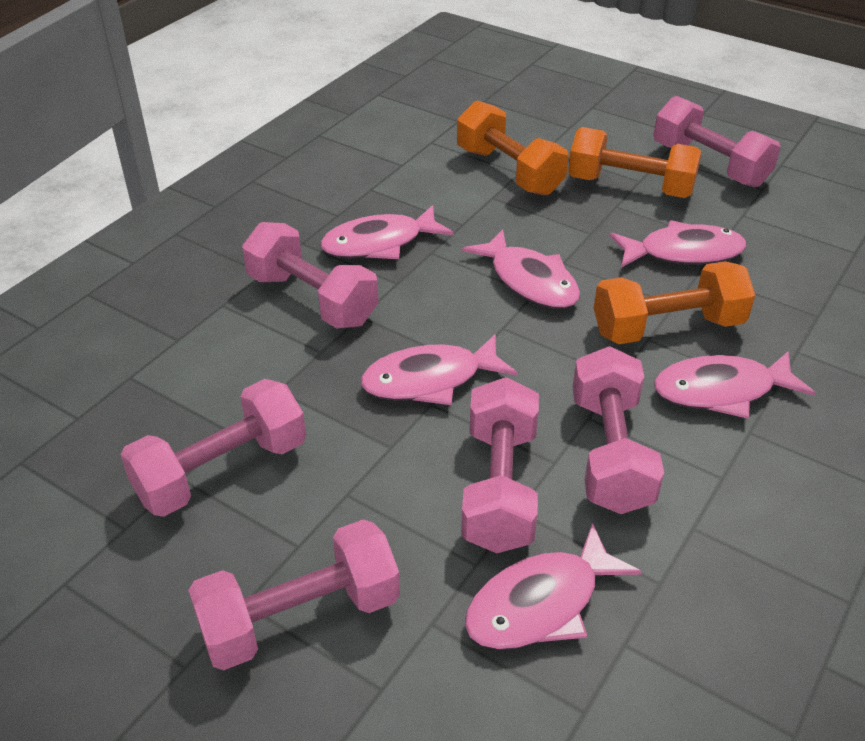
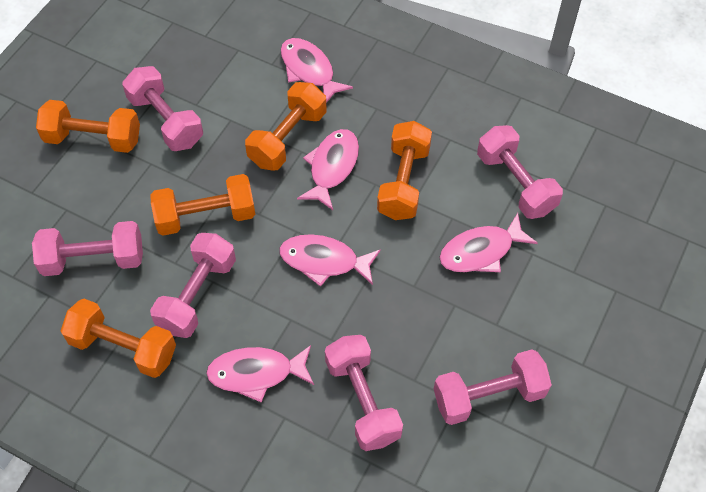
orange dumbbell: 3 -> 5
pink fish: 6 -> 5

